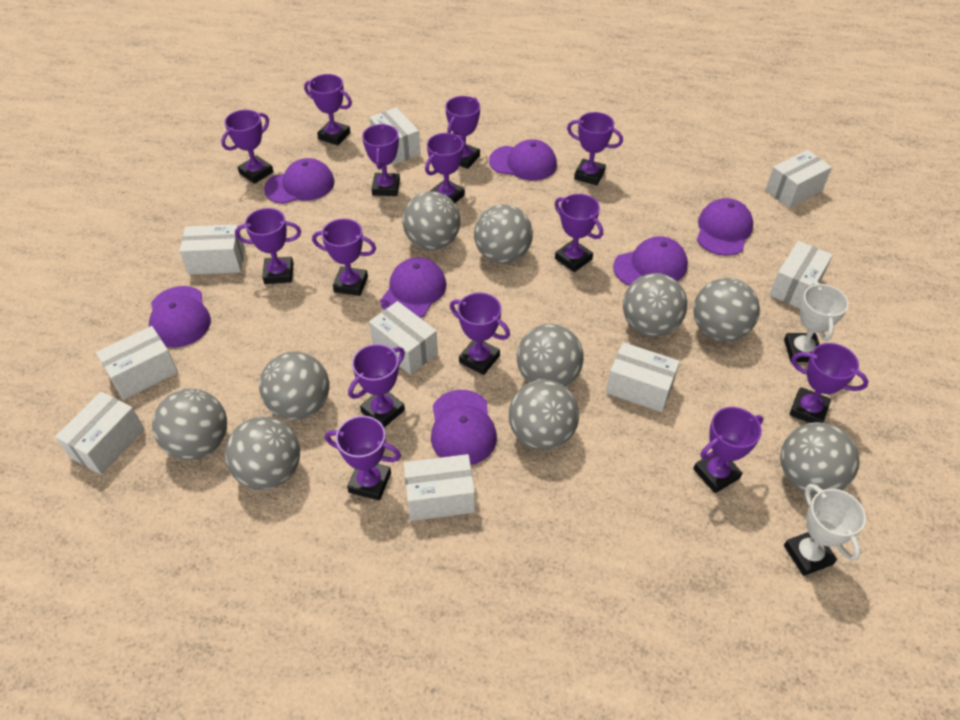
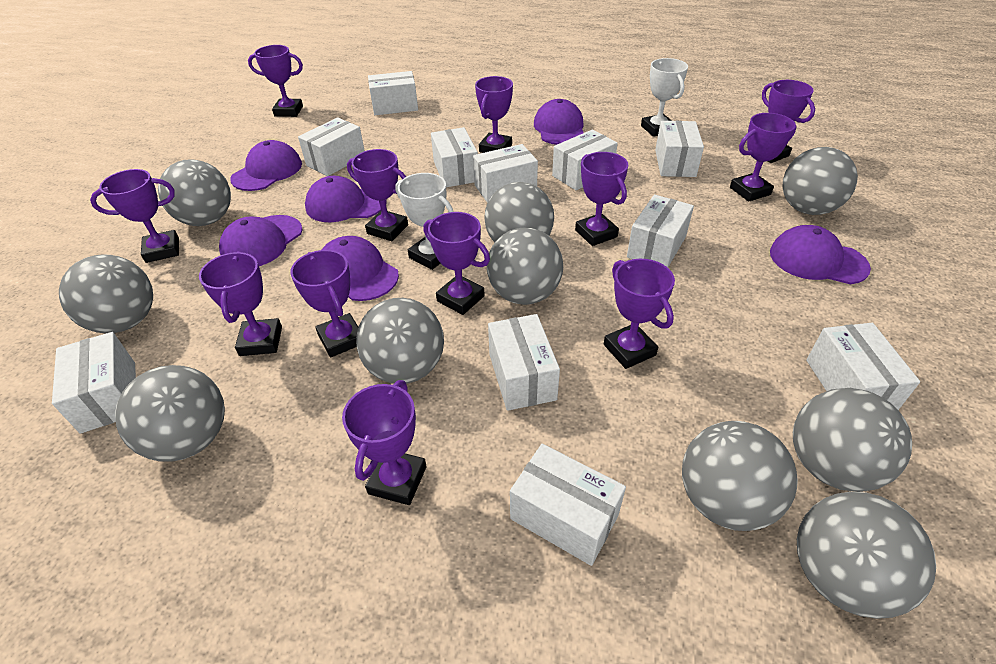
purple cap: 7 -> 6
purple trophy: 14 -> 12
white box: 9 -> 11

